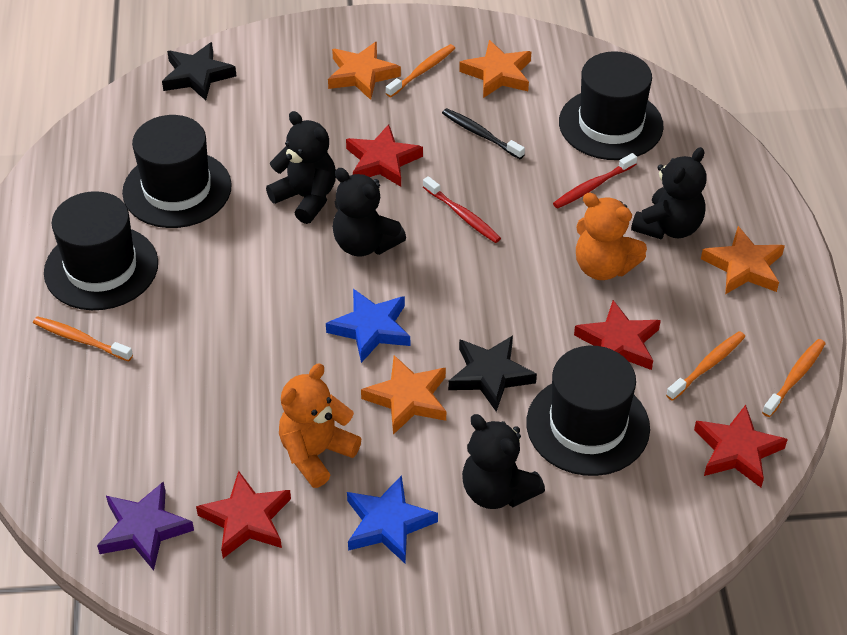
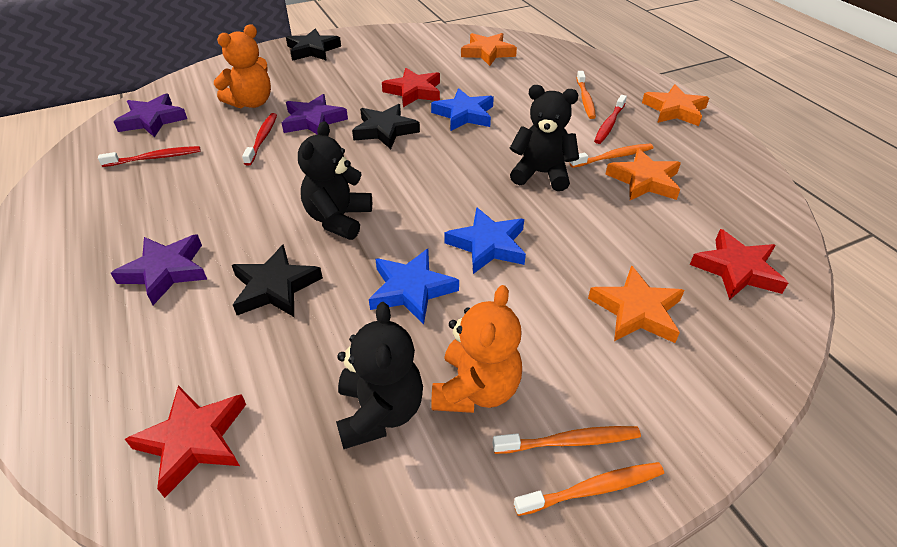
black hat: 4 -> 0
black star: 2 -> 3
black teddy bear: 4 -> 3
black toothbrush: 1 -> 0
blue star: 2 -> 3
purple star: 1 -> 3
red star: 4 -> 3
red toothbrush: 2 -> 3

